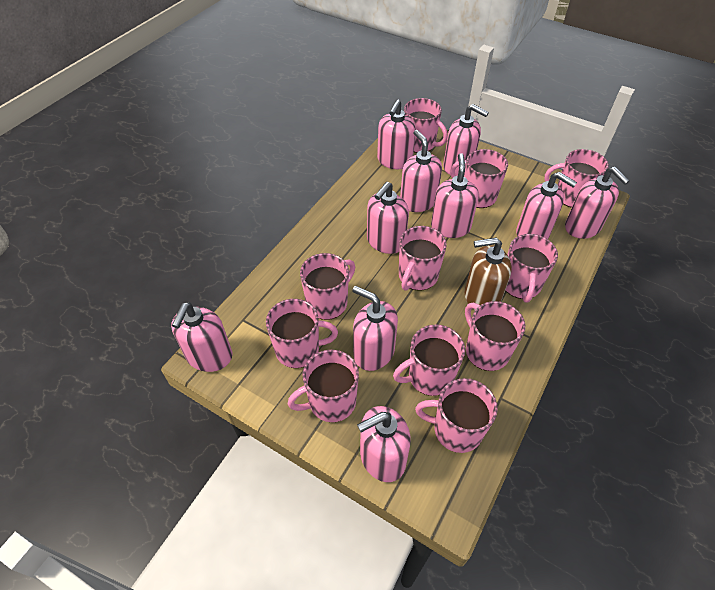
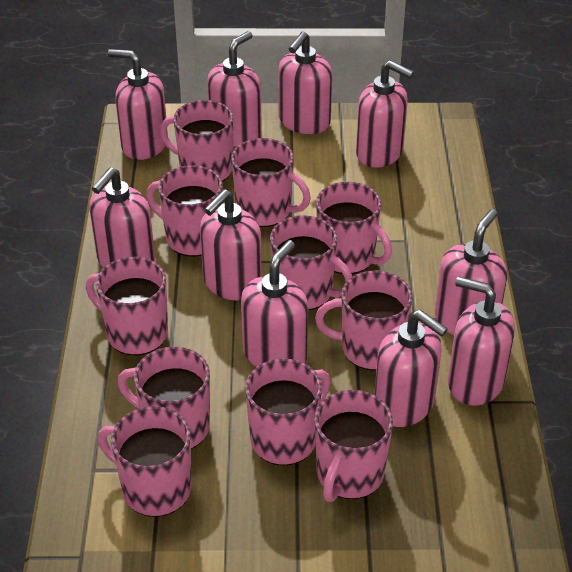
brown soap dispenser: 1 -> 0

